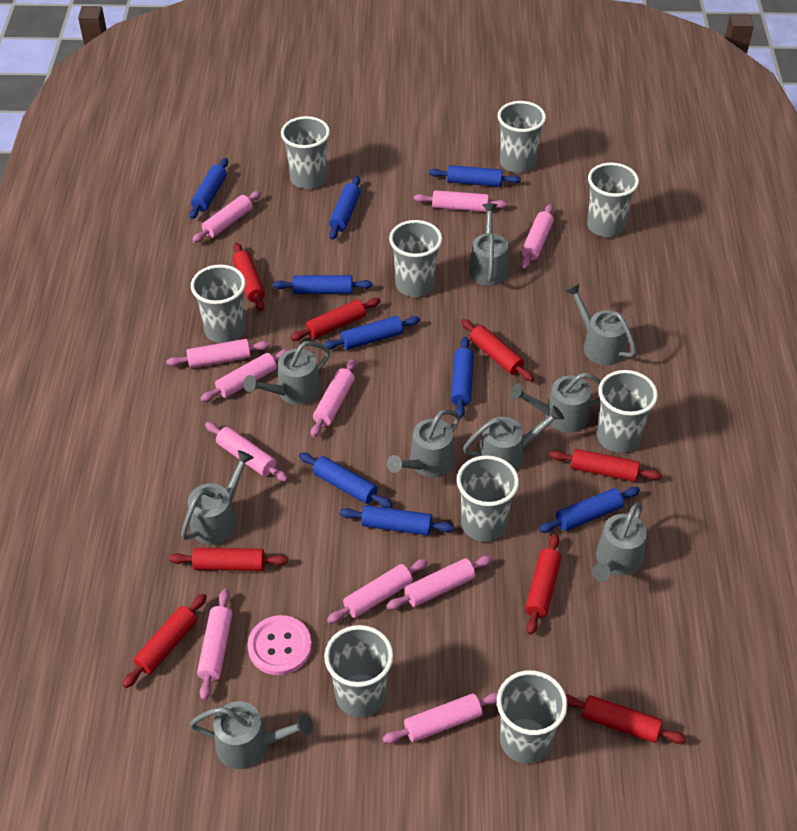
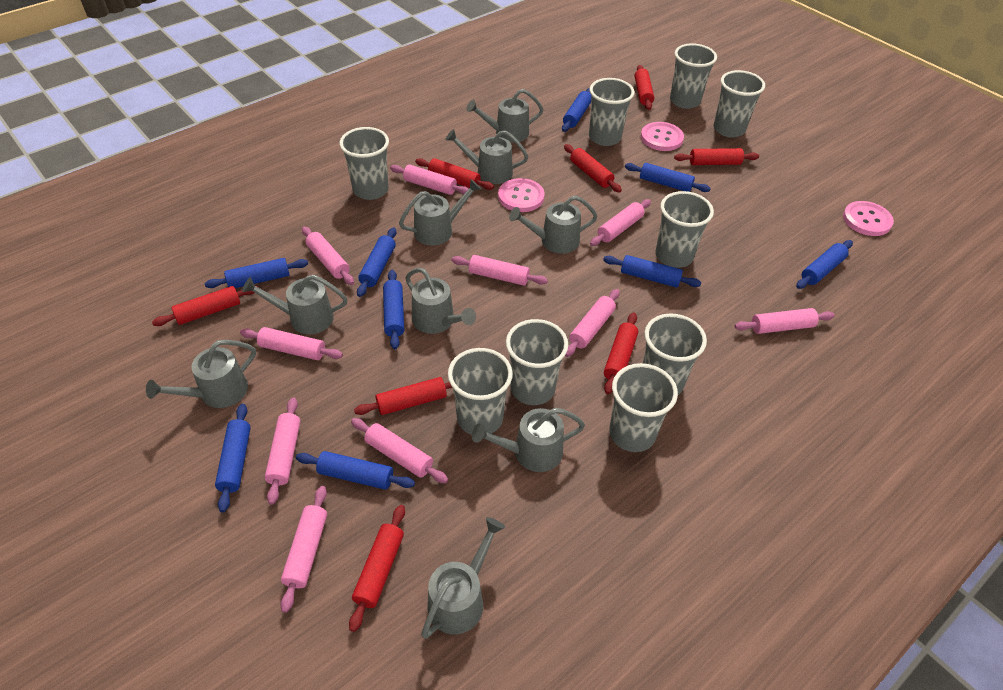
pink button: 1 -> 3
pink rolling pin: 11 -> 10

